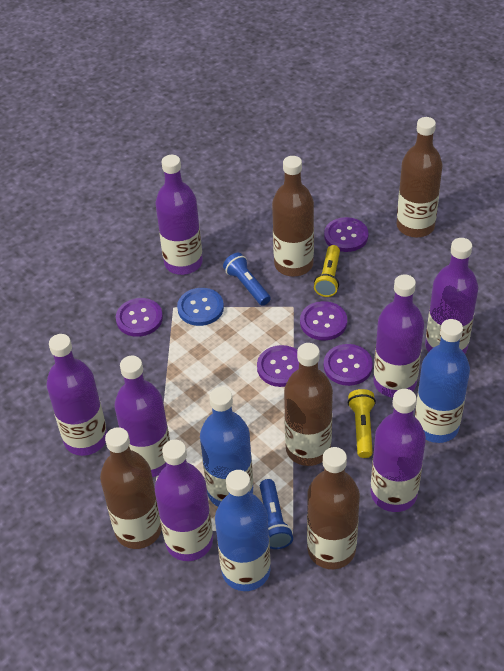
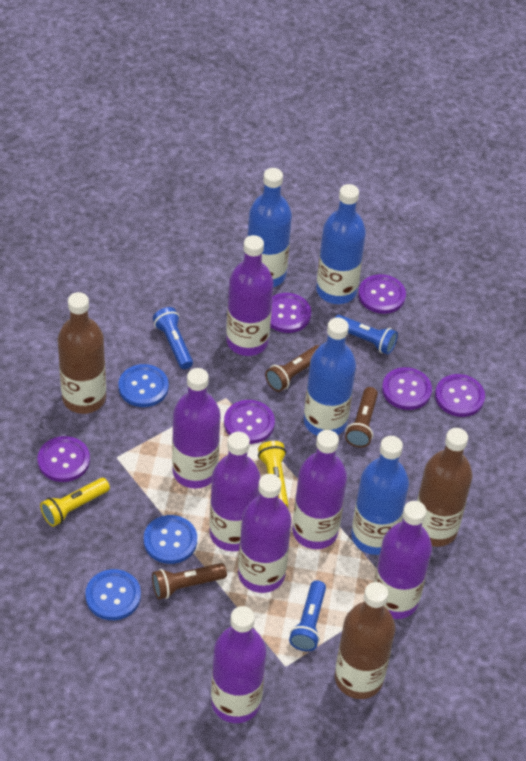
blue bottle: 3 -> 4
blue button: 1 -> 3
blue flashlight: 2 -> 3
brown bottle: 5 -> 3
brown flashlight: 0 -> 3
purple button: 5 -> 6

